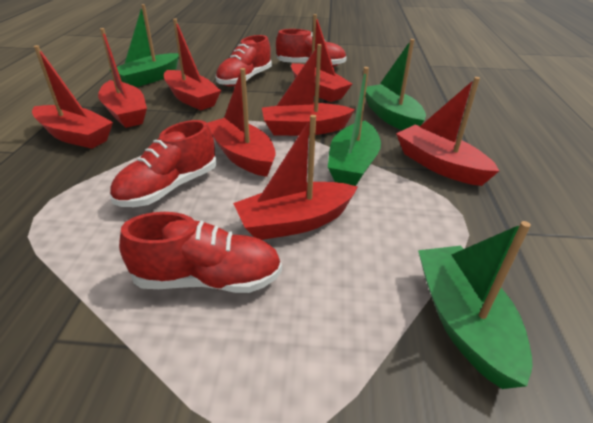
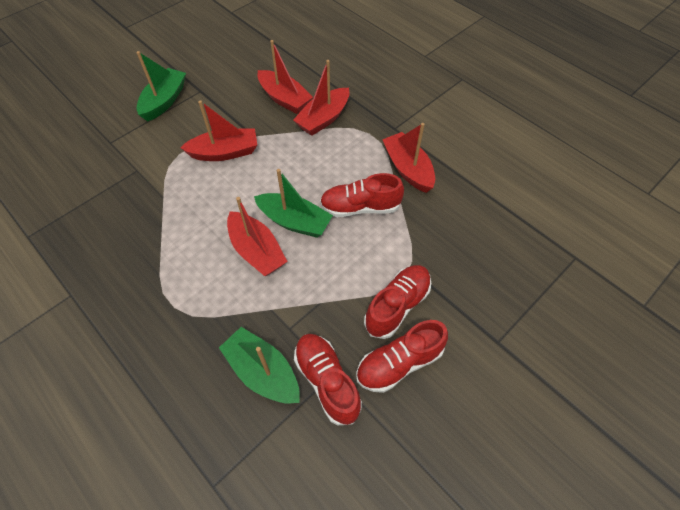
green boat: 4 -> 3
red boat: 8 -> 5

